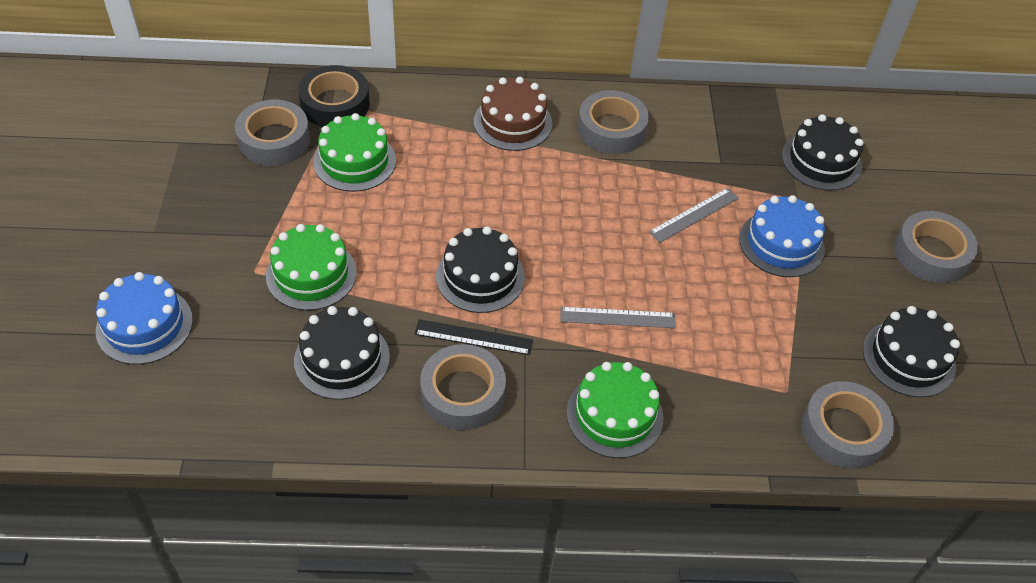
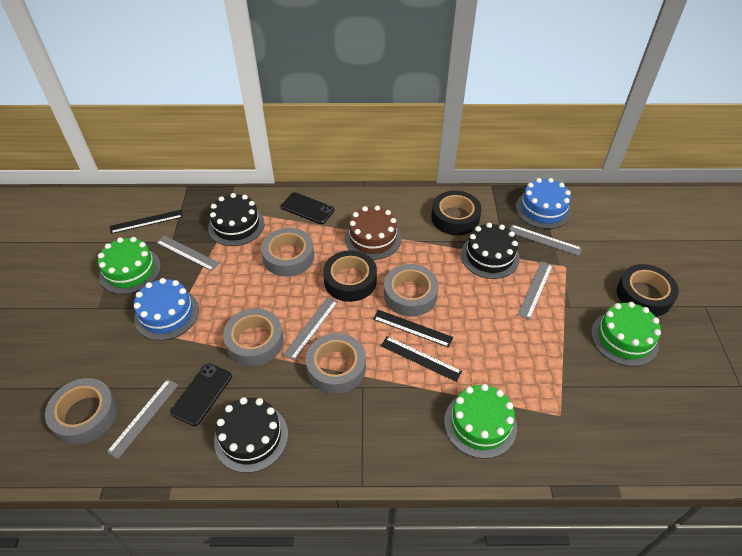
black cake: 4 -> 3
black phone: 0 -> 2
black ruler: 1 -> 3
black tape: 1 -> 3
grey ruler: 2 -> 5

